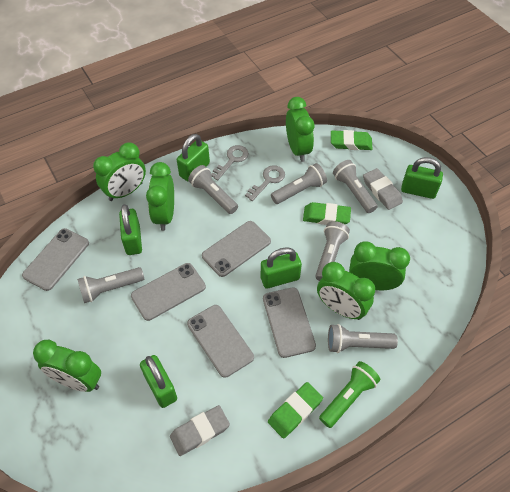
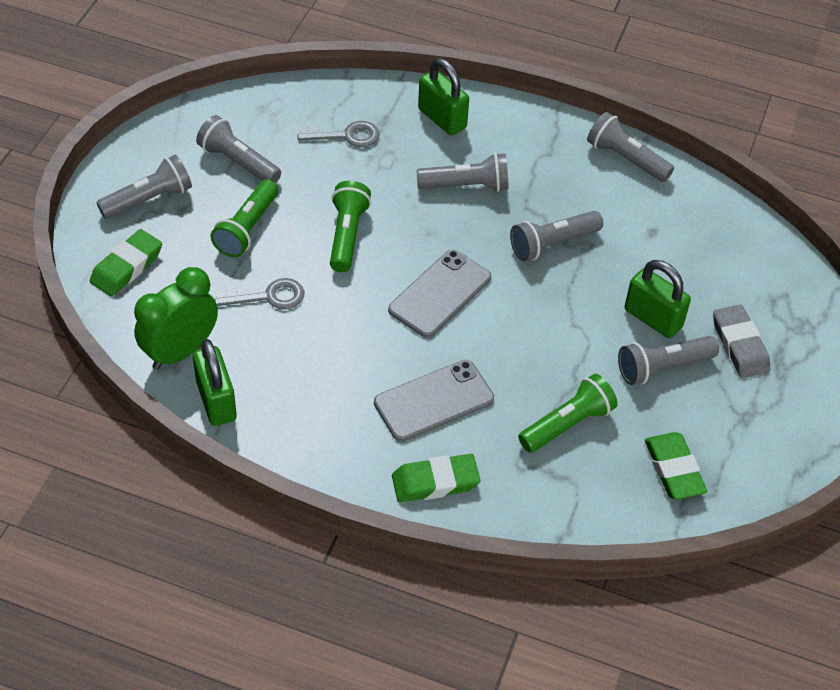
green clock: 6 -> 1
green flashlight: 1 -> 3
green padlock: 5 -> 3
grey eraser: 2 -> 1
grey phone: 5 -> 2

